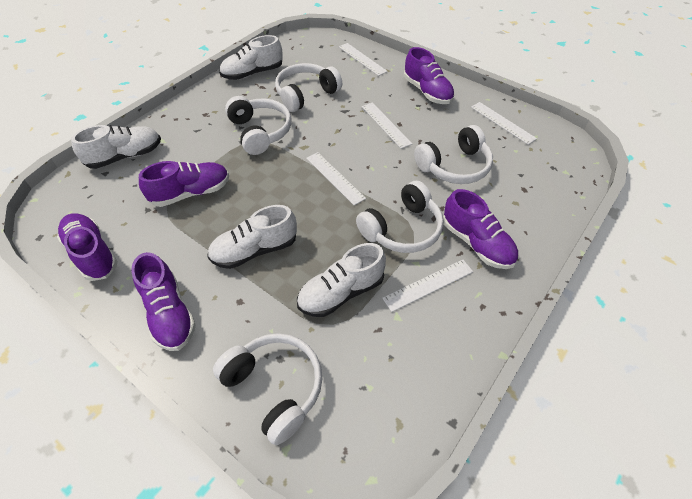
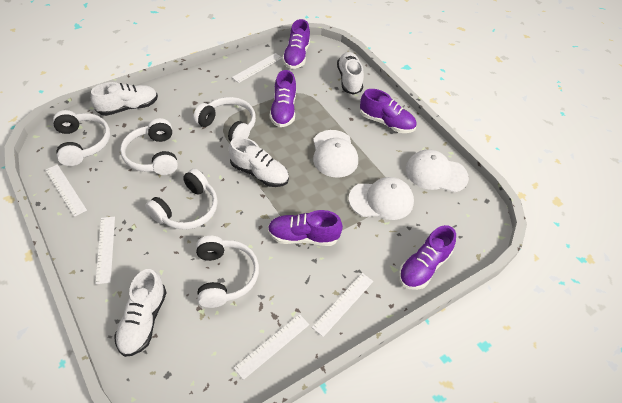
white cap: 0 -> 3

